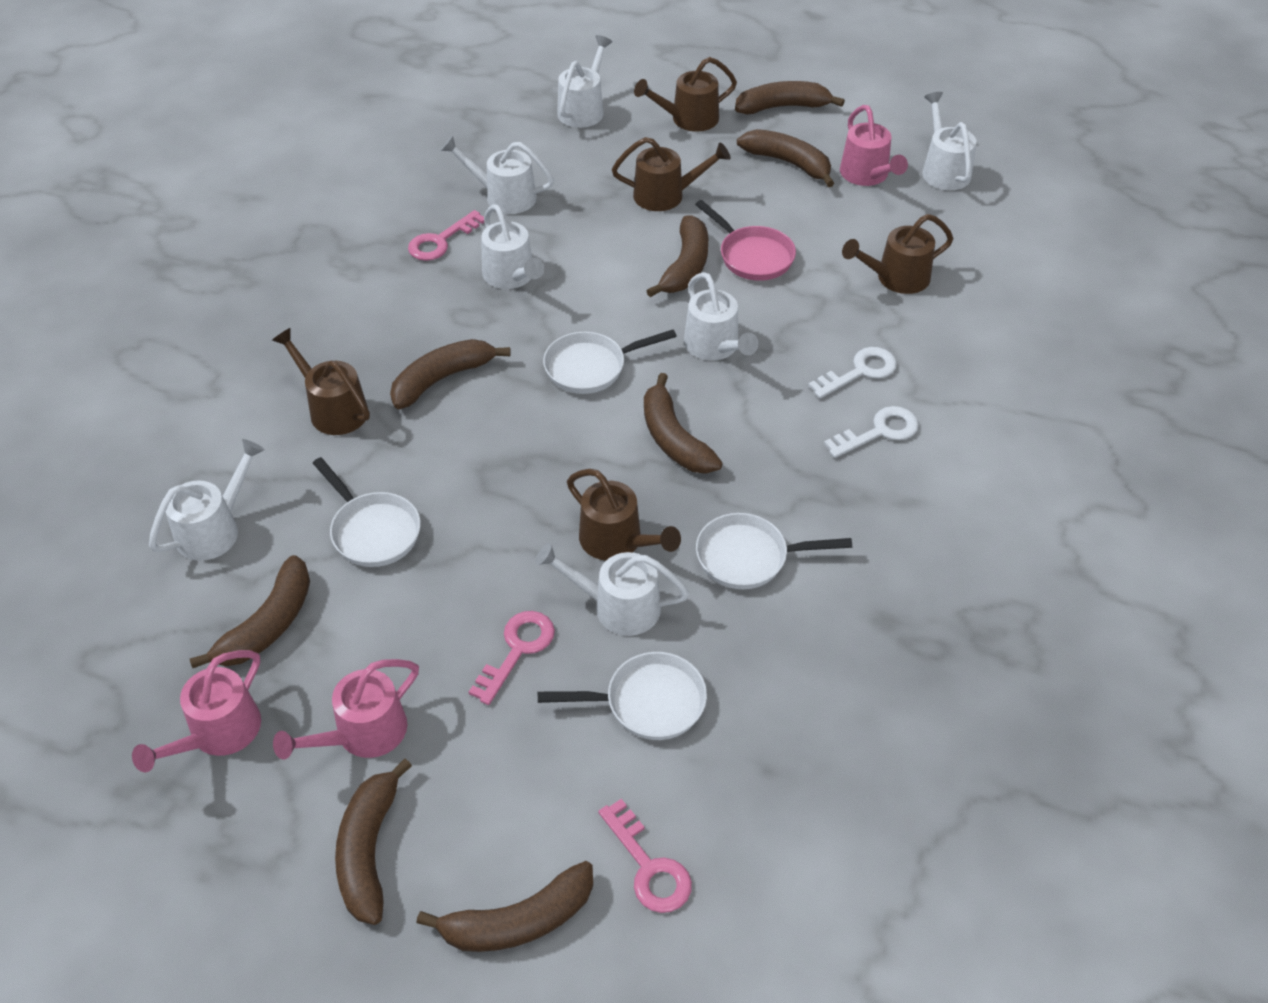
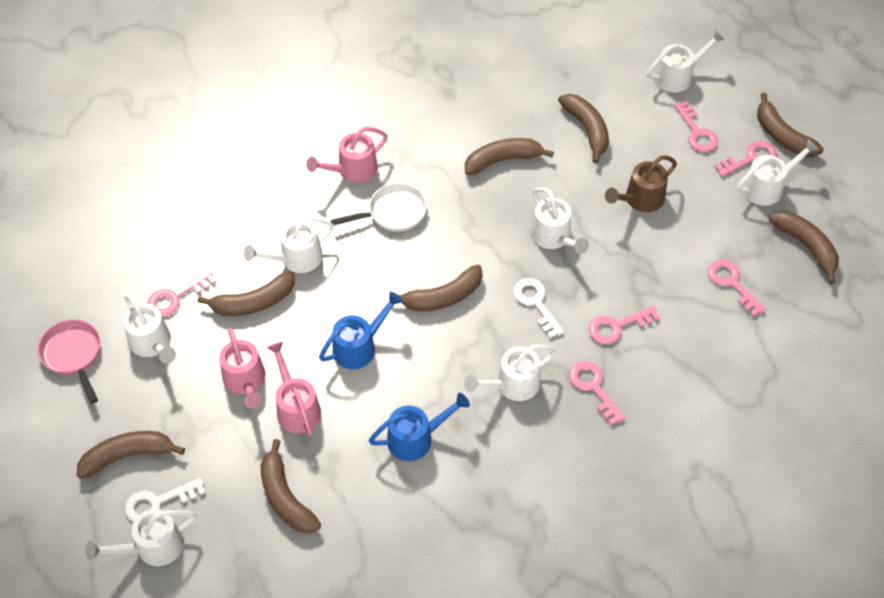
blue watering can: 0 -> 2
brown watering can: 5 -> 1
pink key: 3 -> 6
white pan: 4 -> 1

